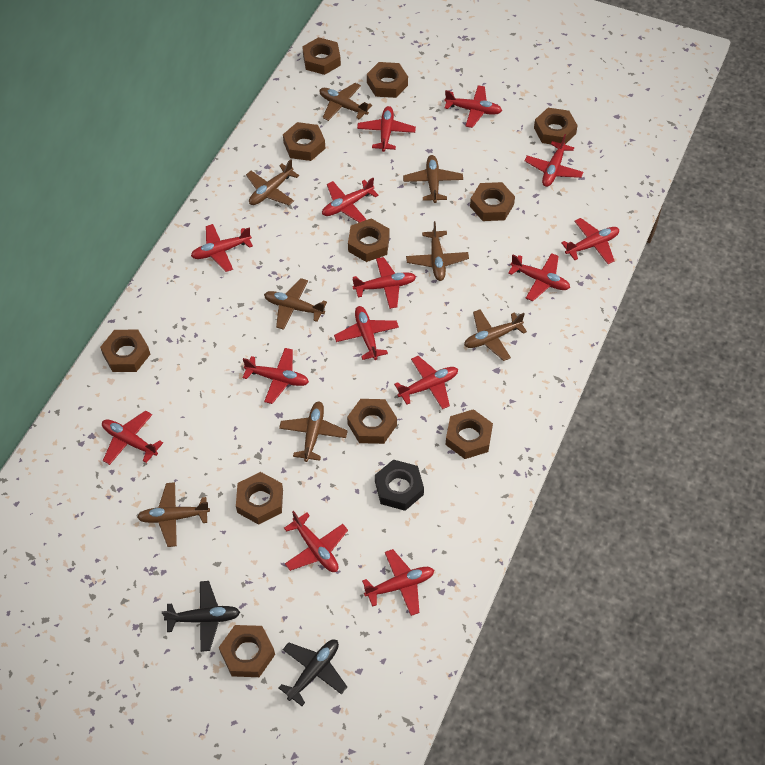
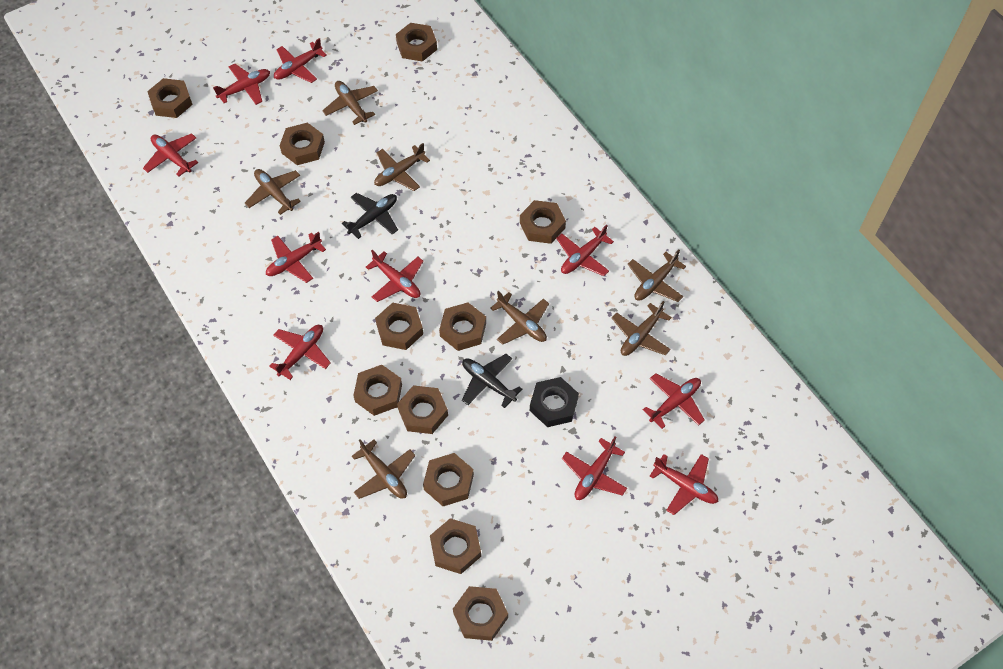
brown plane: 8 -> 7
red plane: 14 -> 10

